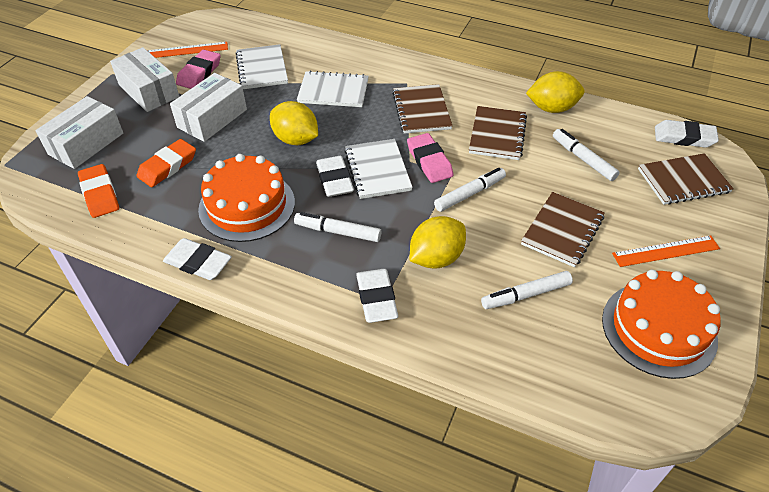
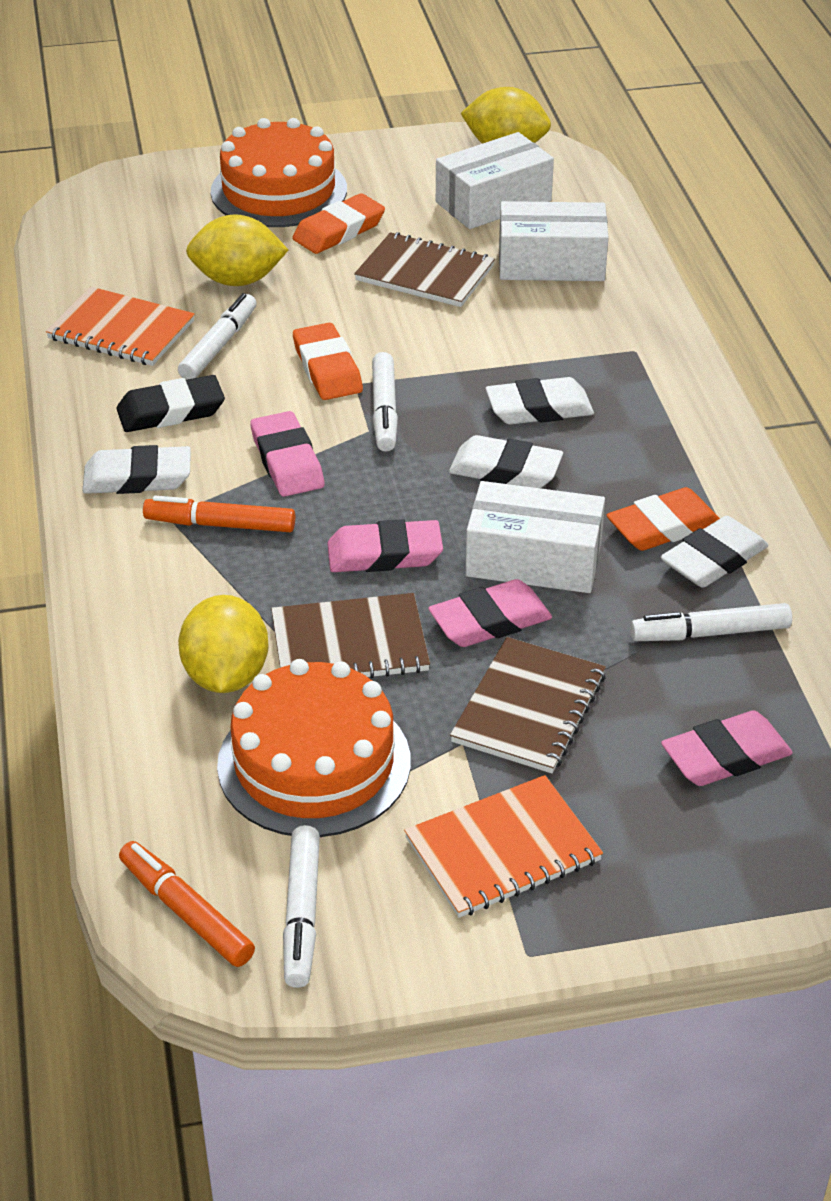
black eraser: 0 -> 1
brown notebook: 4 -> 3
orange eraser: 2 -> 3
orange marker: 0 -> 2
orange notebook: 0 -> 2
orange ruler: 2 -> 0
pink eraser: 2 -> 4
white notebook: 3 -> 0

